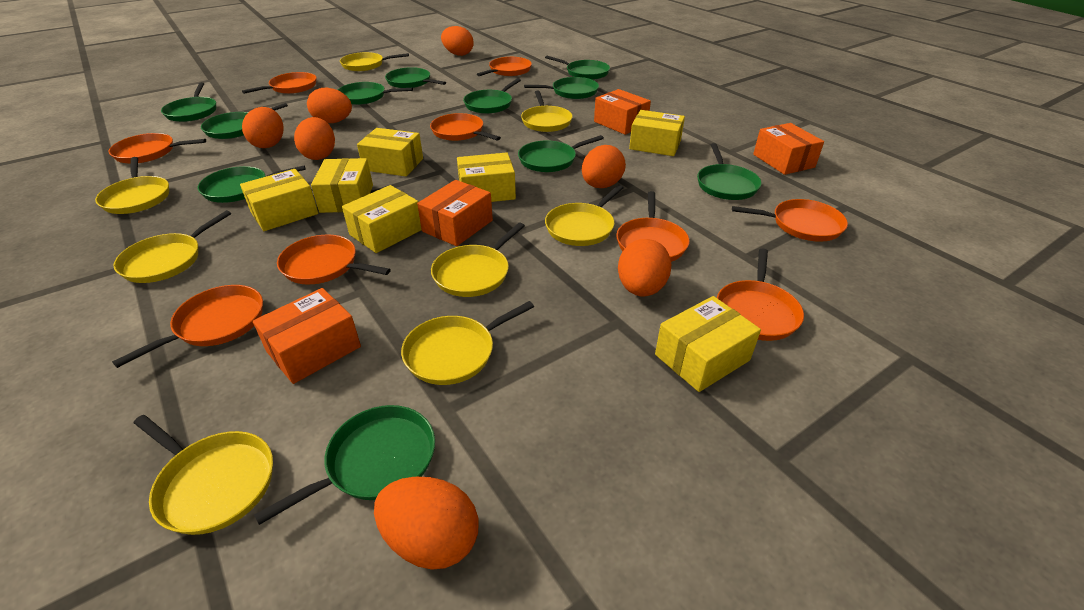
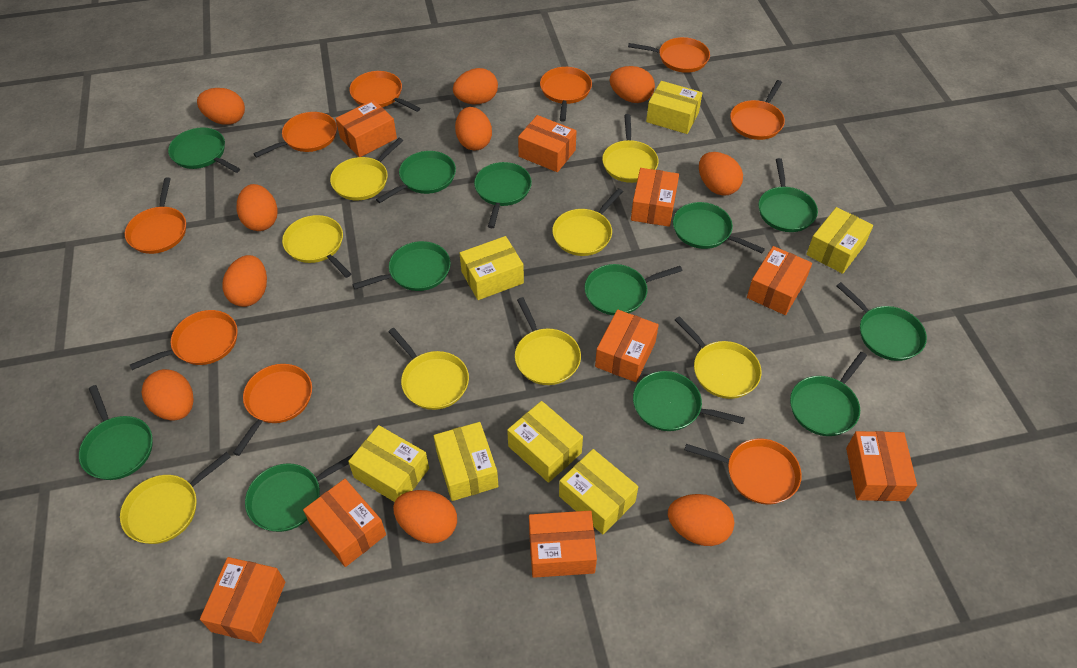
green pan: 11 -> 12
orange box: 4 -> 9
orange egg: 7 -> 10

